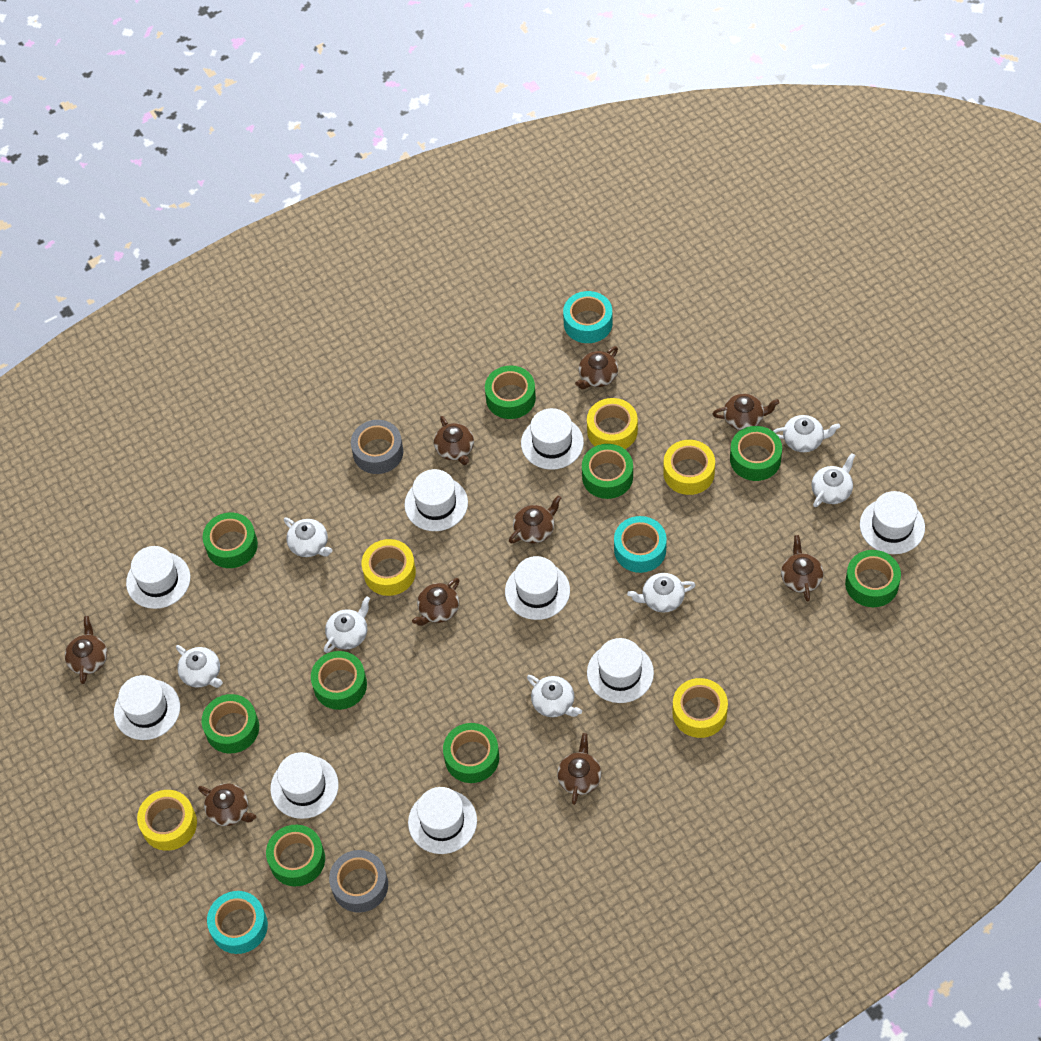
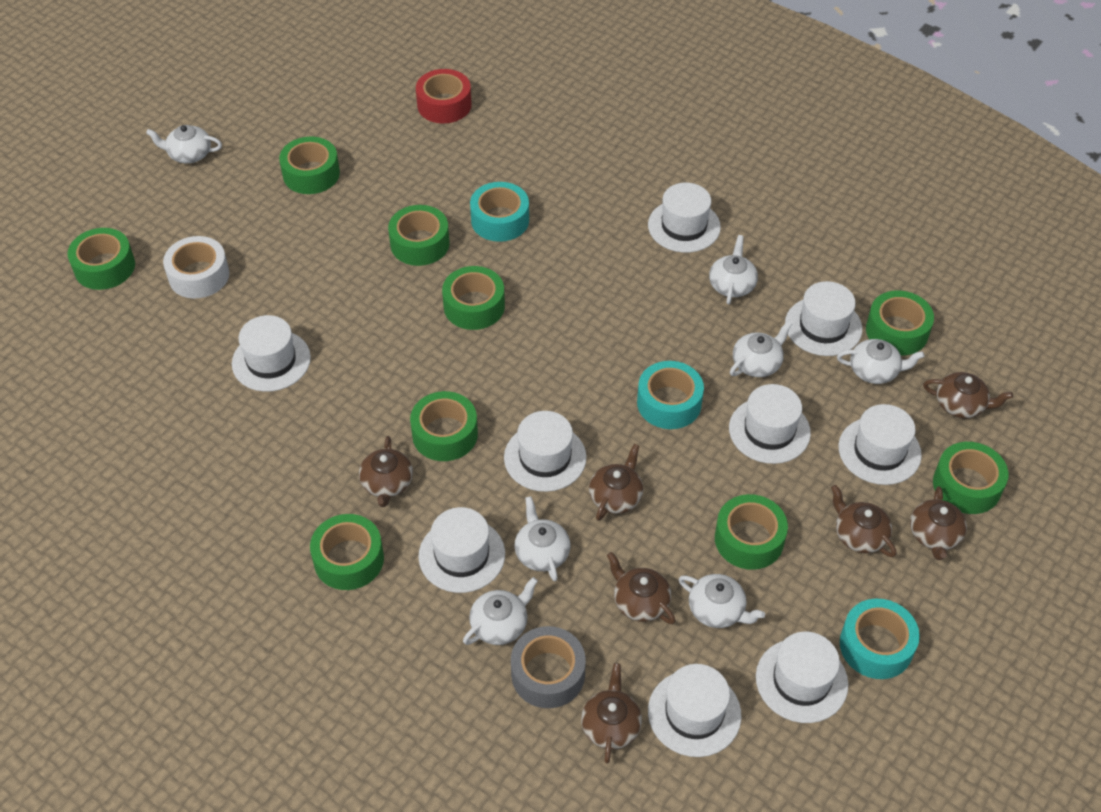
brown teapot: 9 -> 7
grey tape: 2 -> 1
red tape: 0 -> 1
white tape: 0 -> 1
yellow tape: 5 -> 0

